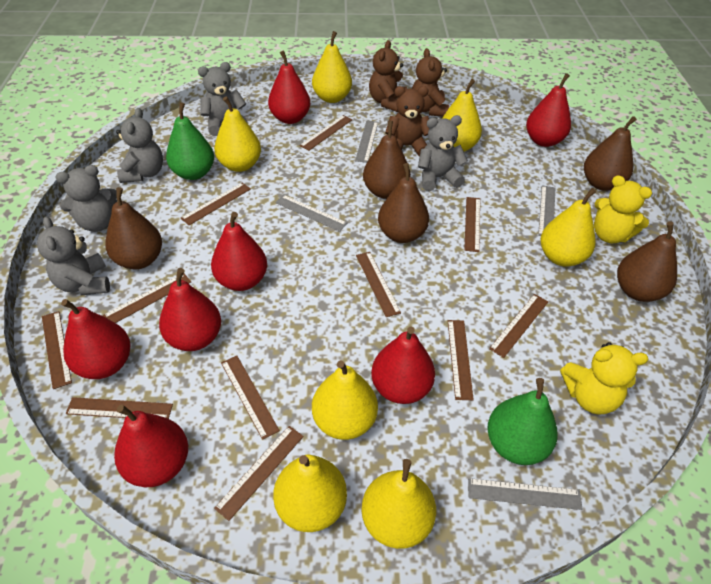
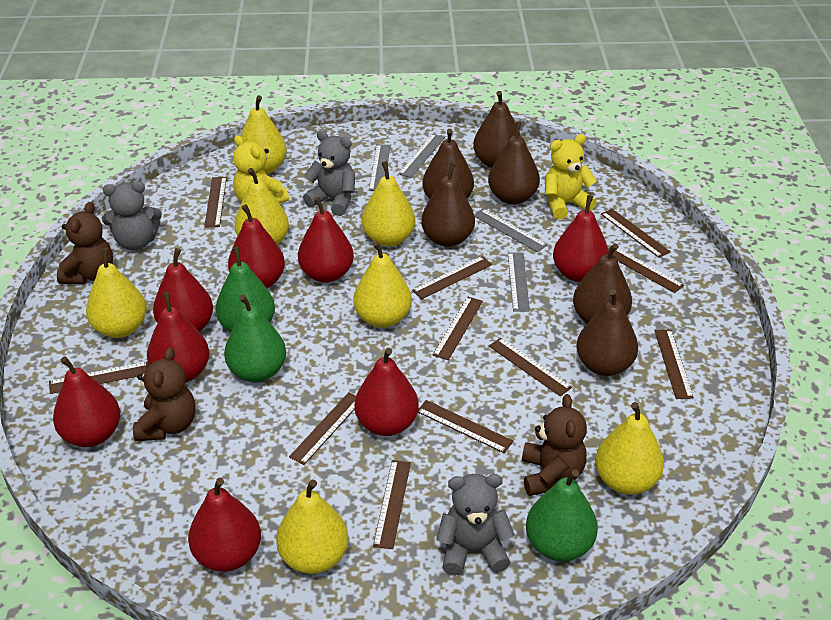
brown pear: 5 -> 6
green pear: 2 -> 3
grey teddy bear: 5 -> 3
red pear: 7 -> 8

